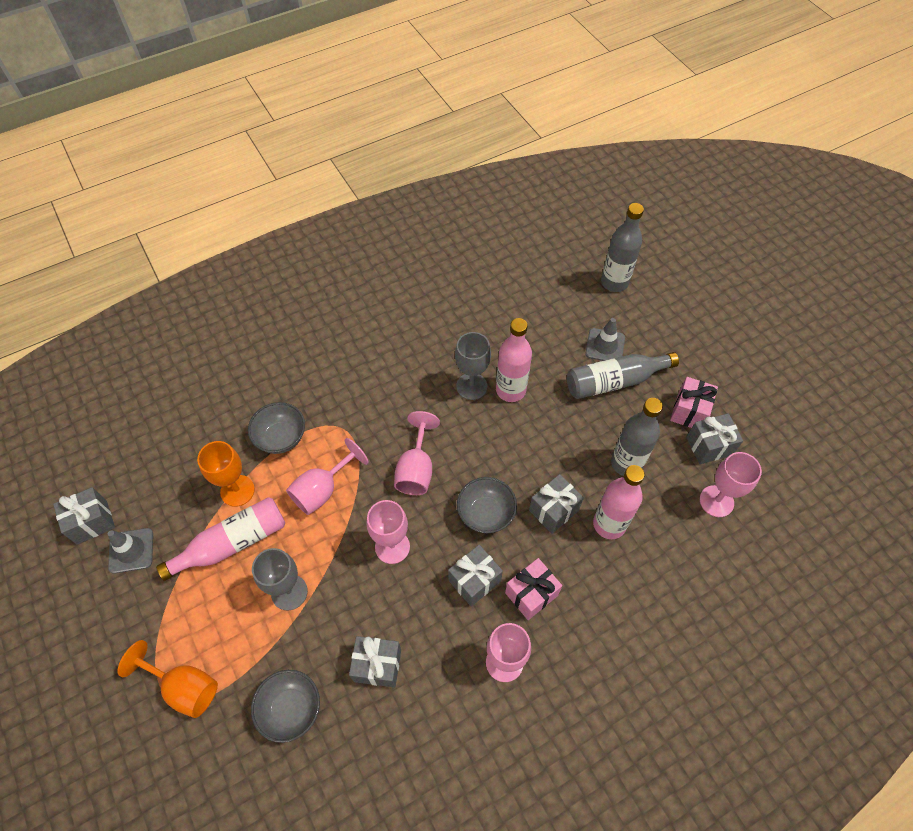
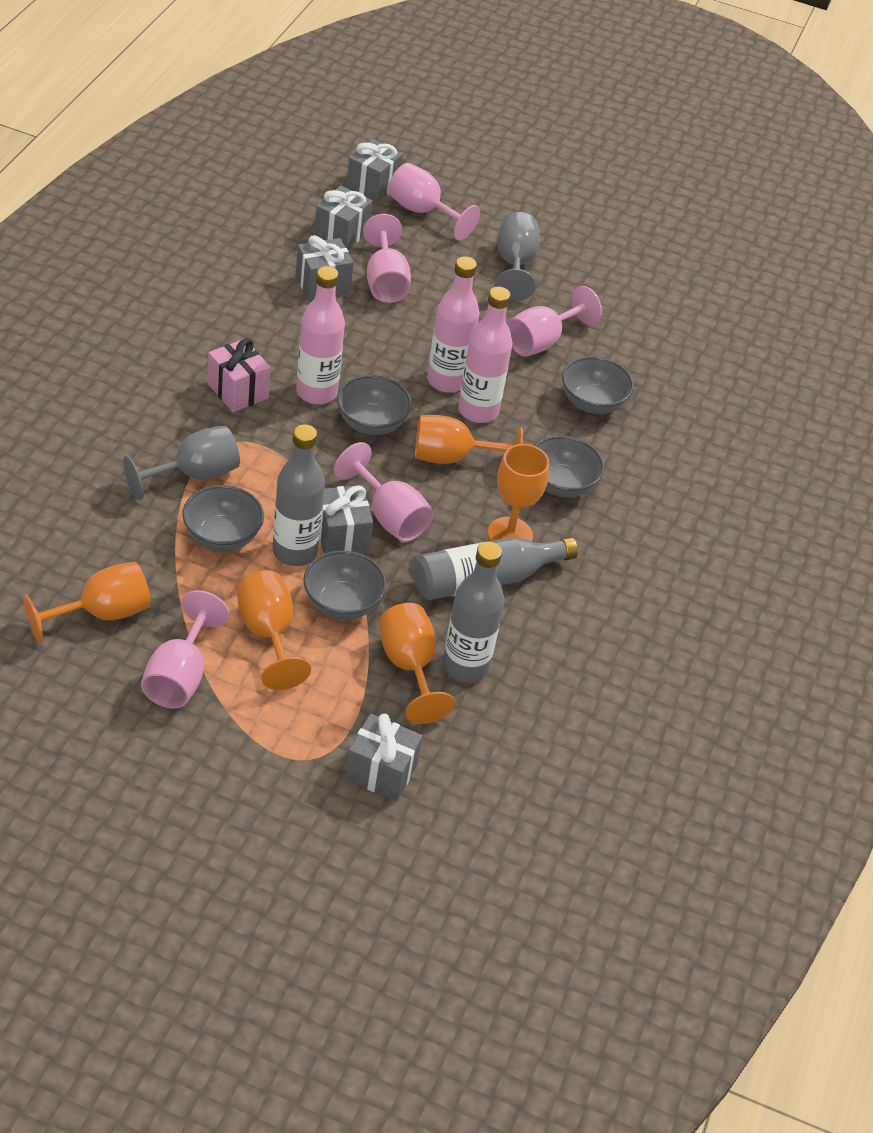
grey bowl: 3 -> 5
grey traffic cone: 2 -> 0
orange goblet: 2 -> 5
pink gift: 2 -> 1

